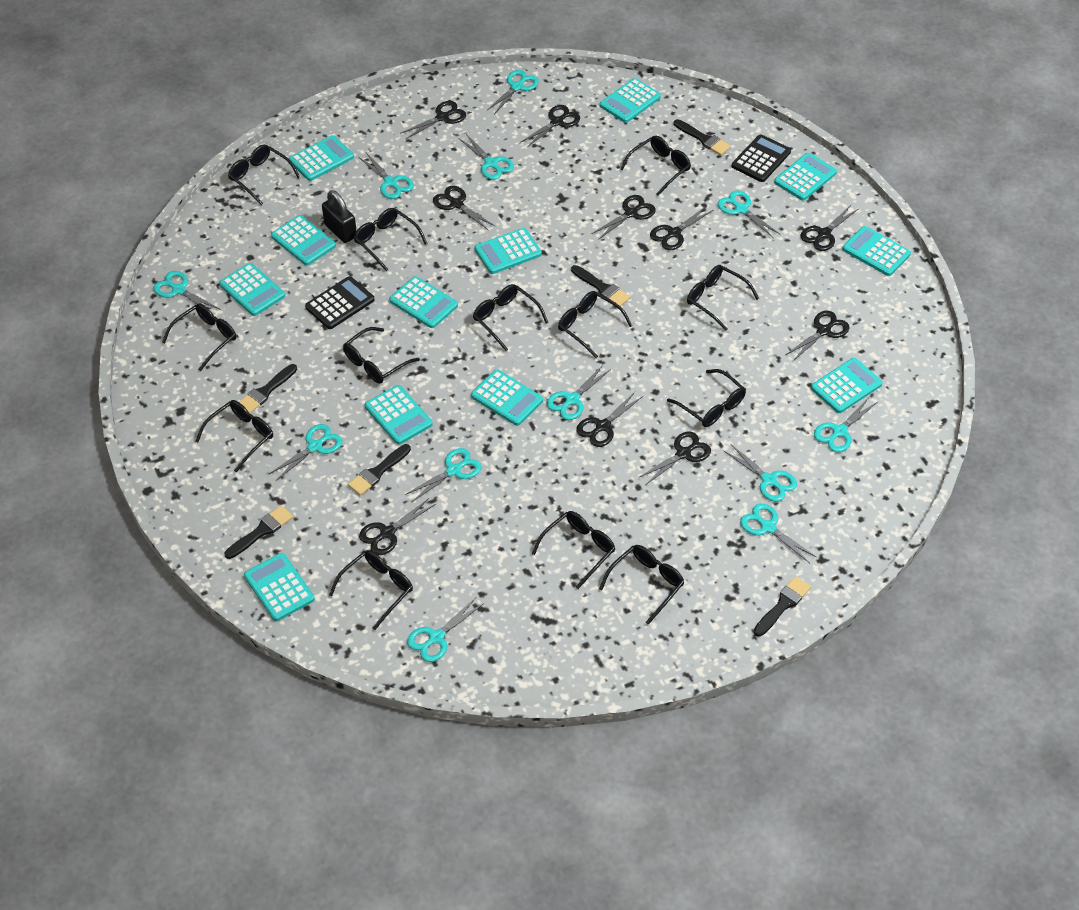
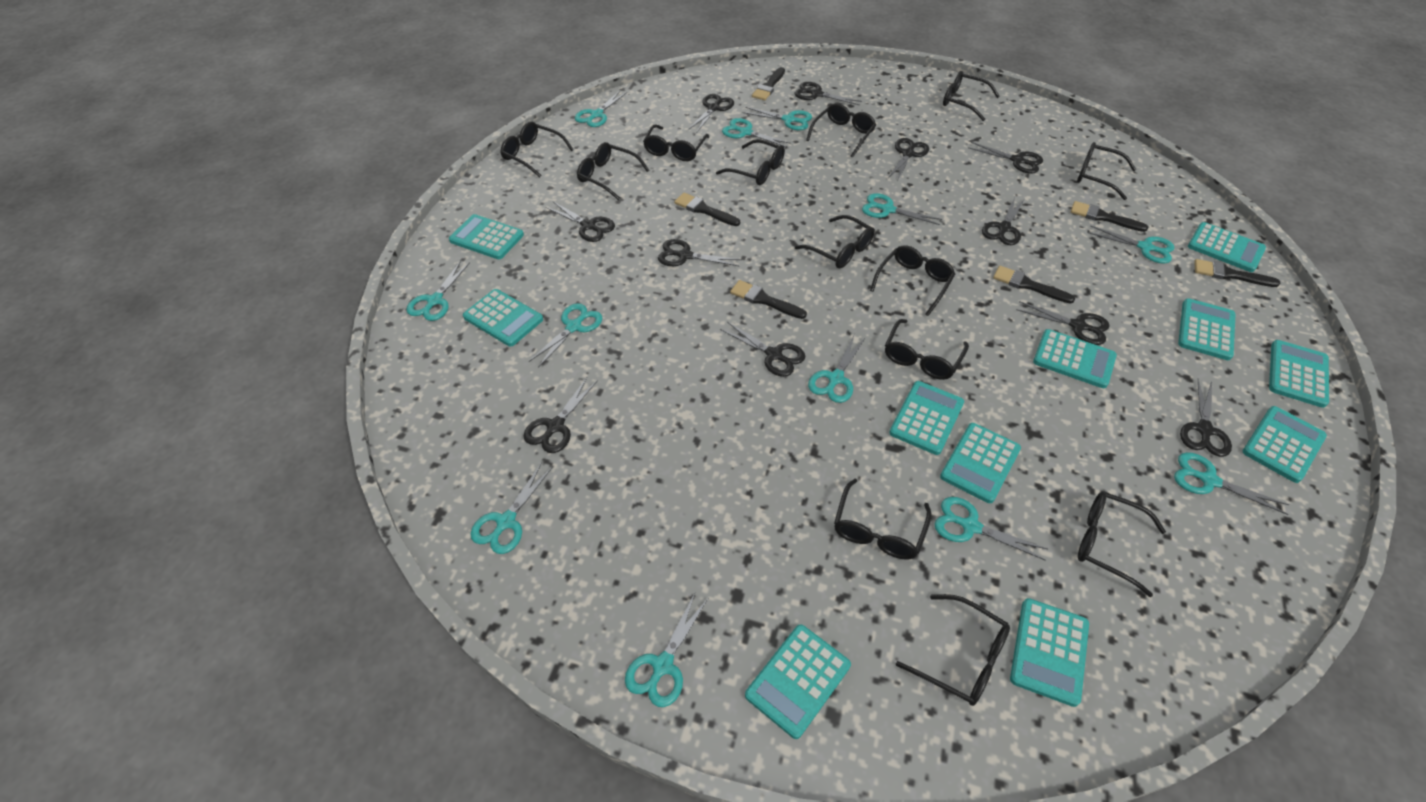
black calculator: 2 -> 0
black padlock: 1 -> 0
black scissors: 10 -> 11
turquoise calculator: 12 -> 11

